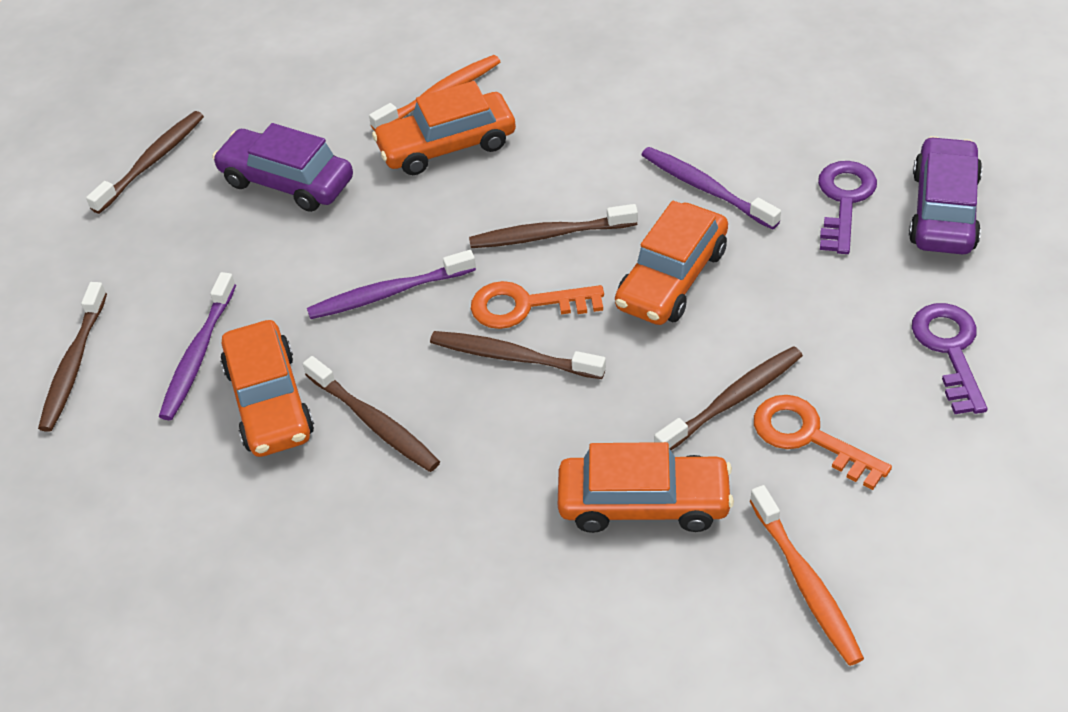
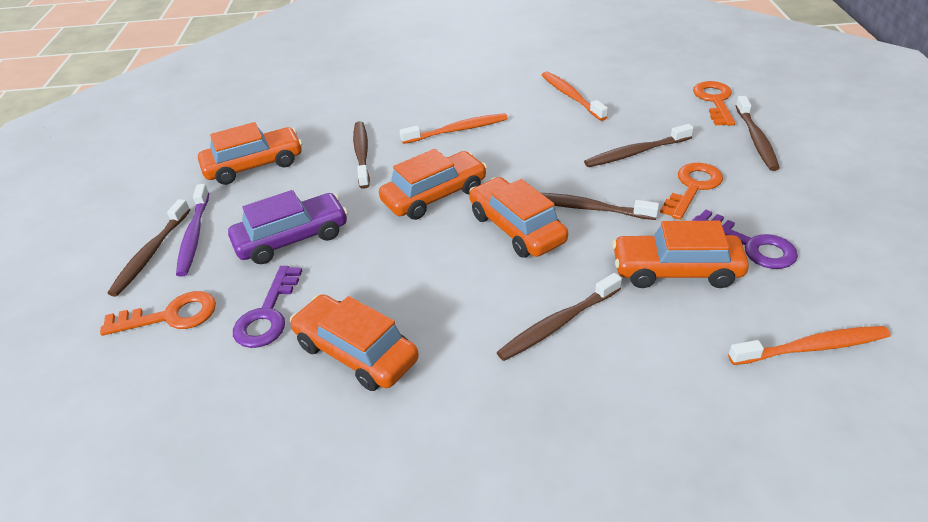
orange car: 4 -> 5
orange key: 2 -> 3
orange toothbrush: 2 -> 3
purple car: 2 -> 1
purple toothbrush: 3 -> 1

